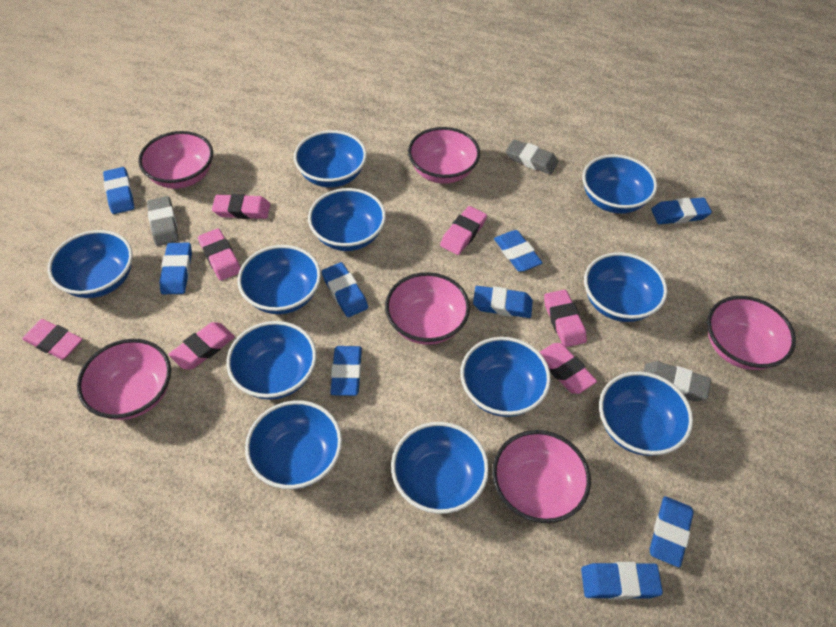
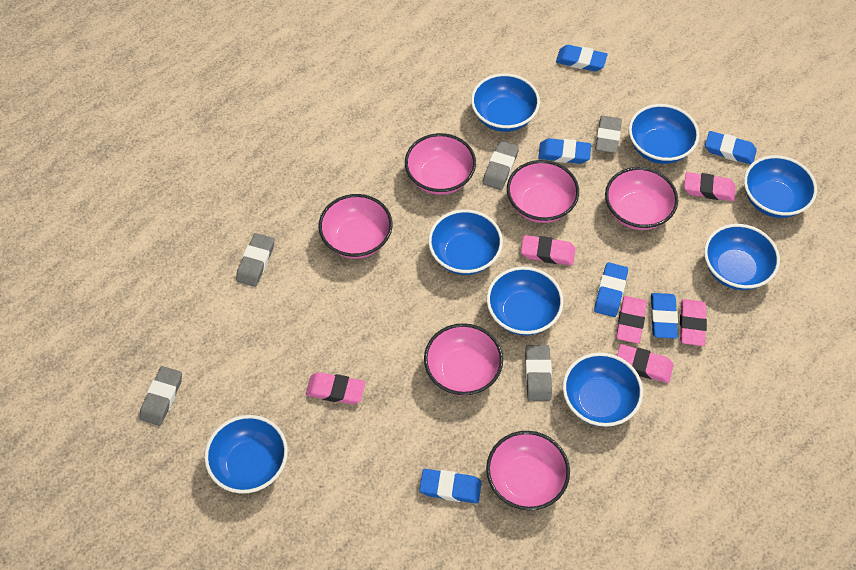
blue bowl: 11 -> 8
blue eraser: 9 -> 6
grey eraser: 3 -> 5
pink eraser: 7 -> 6

